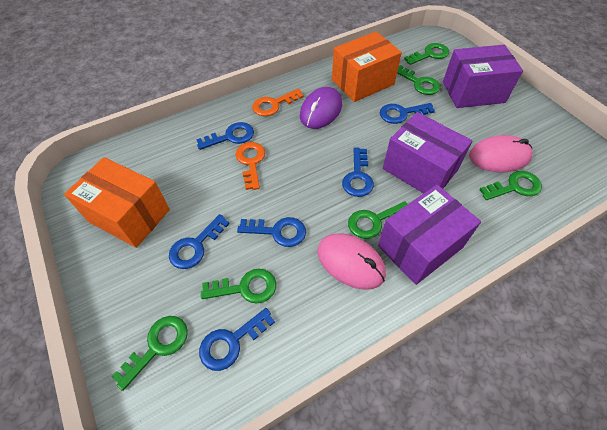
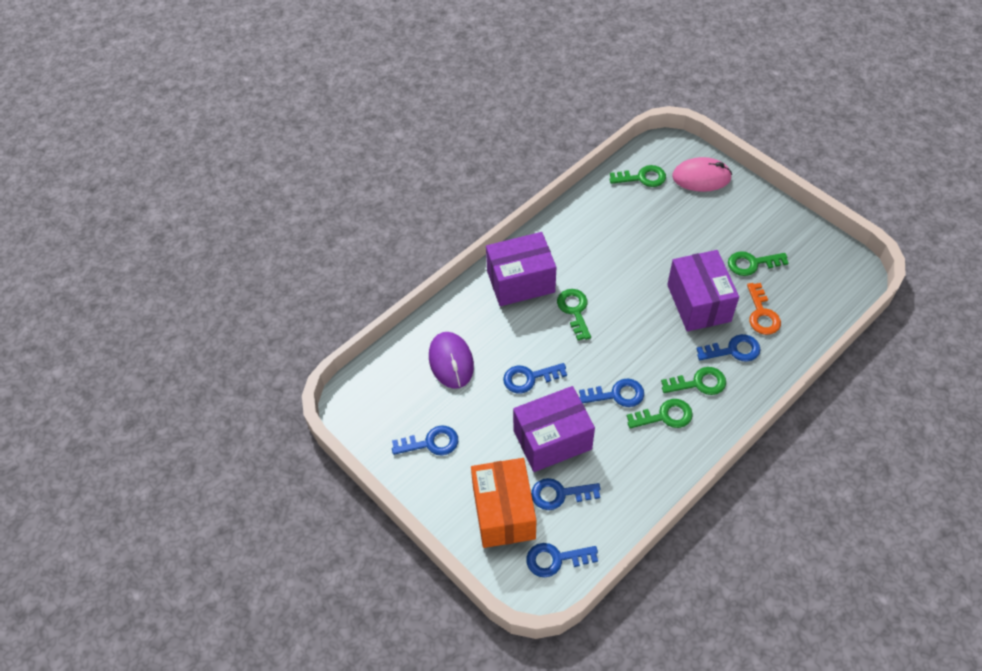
green key: 6 -> 5
orange box: 2 -> 1
orange key: 2 -> 1
pink mouse: 2 -> 1

